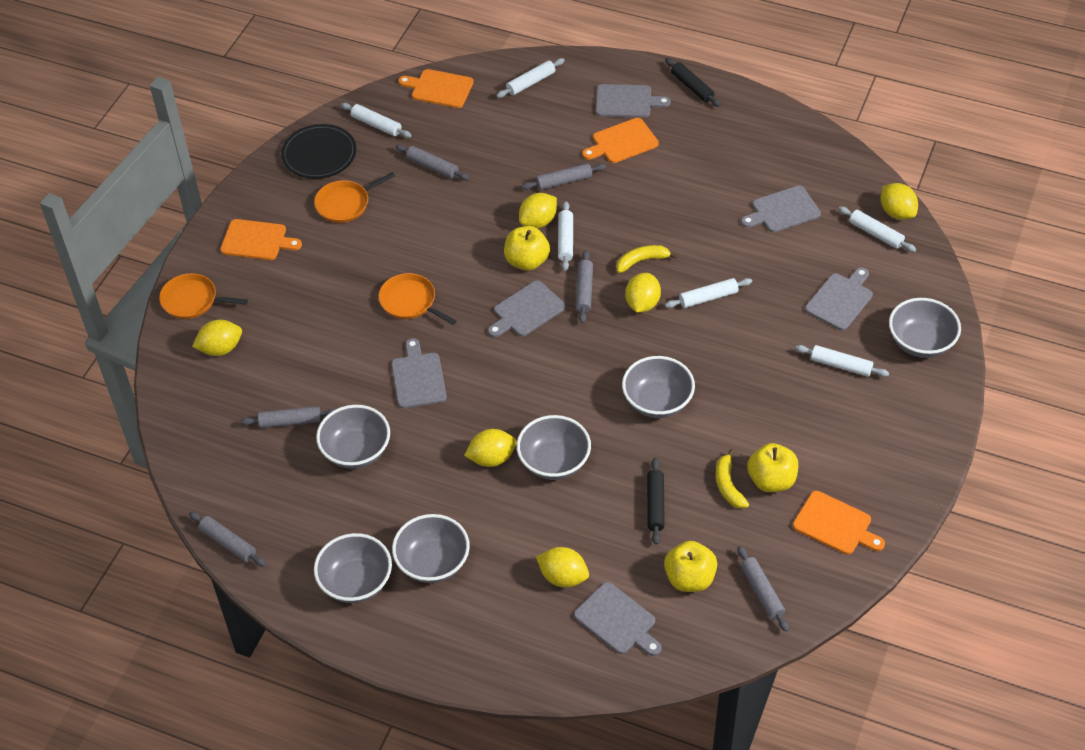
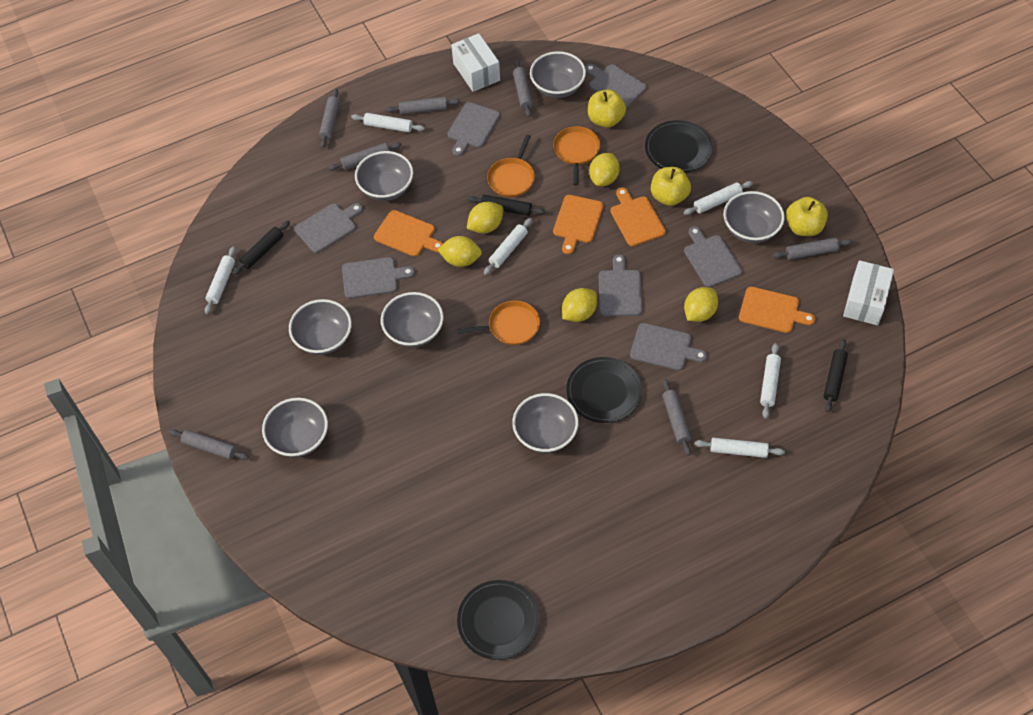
black plate: 1 -> 3
black rolling pin: 2 -> 3
grey bowl: 6 -> 7
grey cutting board: 6 -> 7
grey rolling pin: 6 -> 7
white box: 0 -> 2
yellow banana: 2 -> 0
yellow lemon: 6 -> 5

